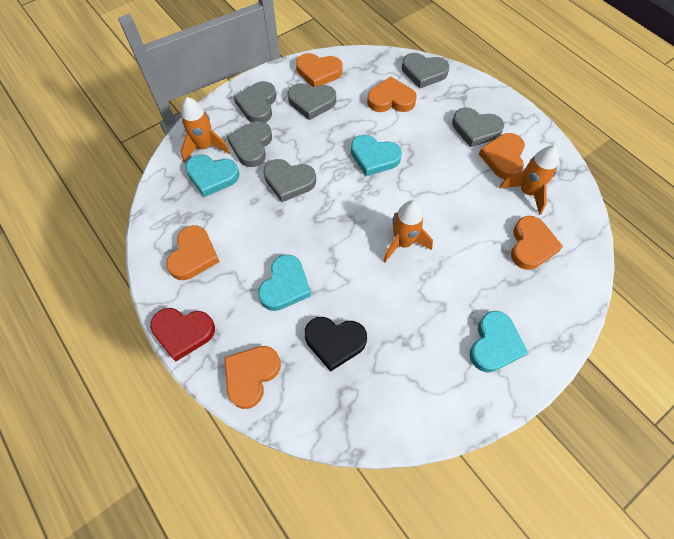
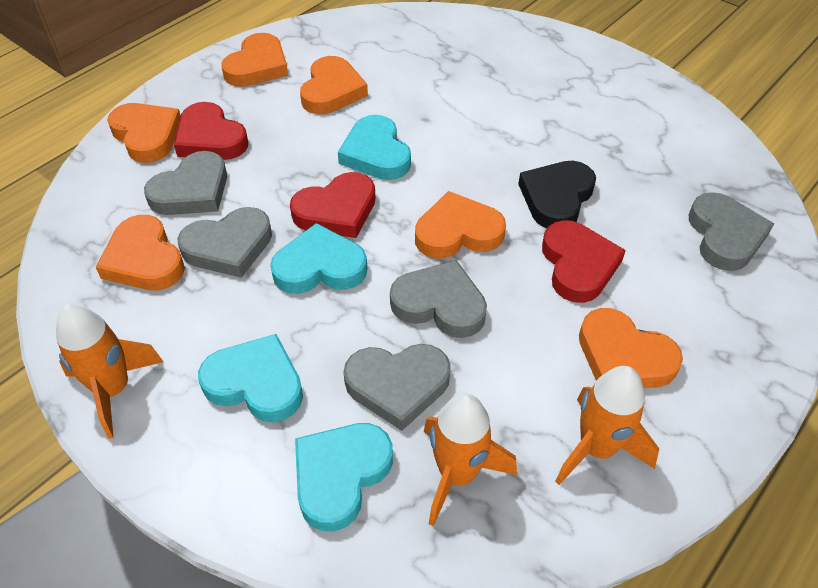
grey heart: 6 -> 5
red heart: 1 -> 3

